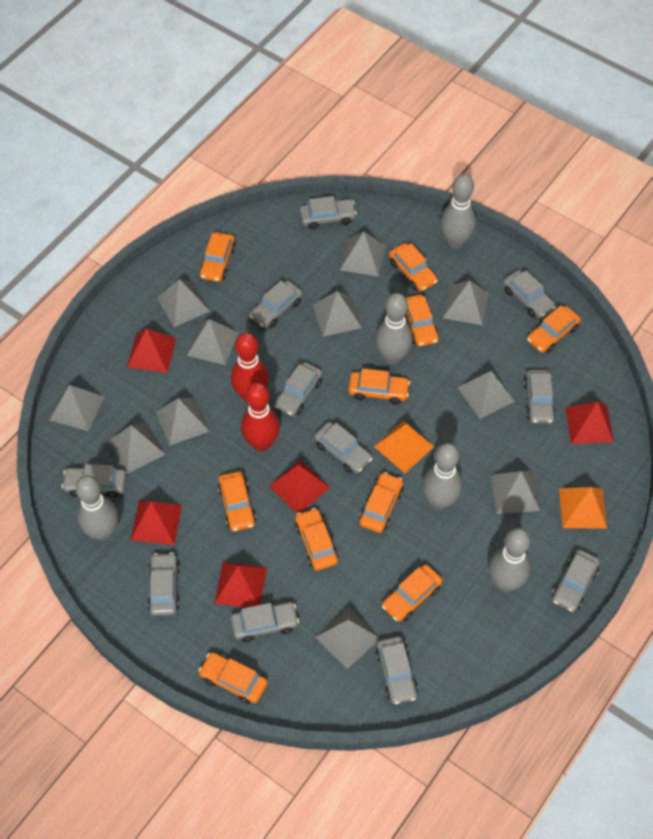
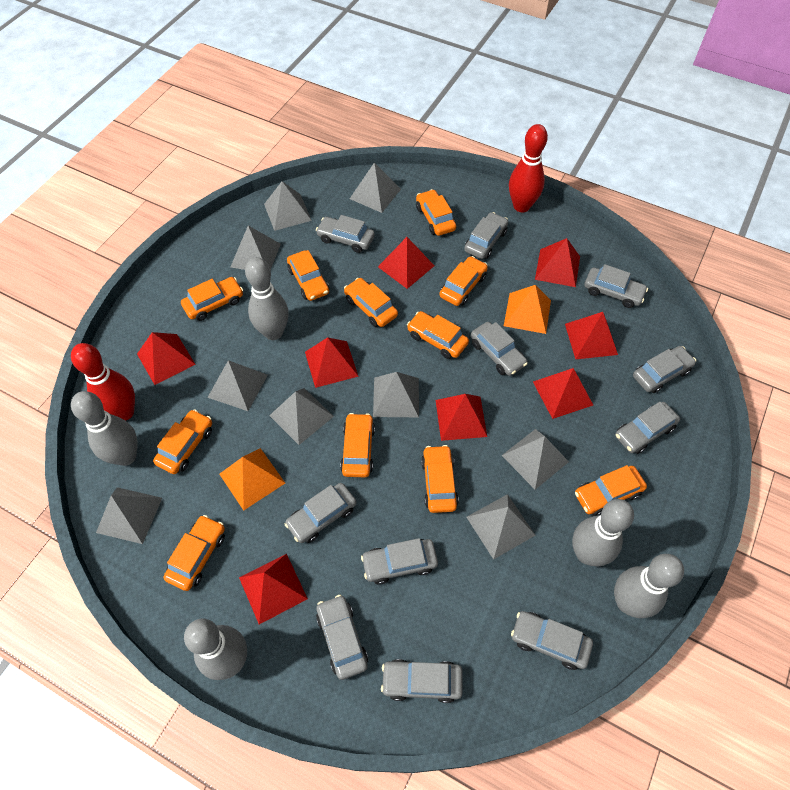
grey pyramid: 11 -> 9
orange car: 10 -> 11
red pyramid: 5 -> 8

